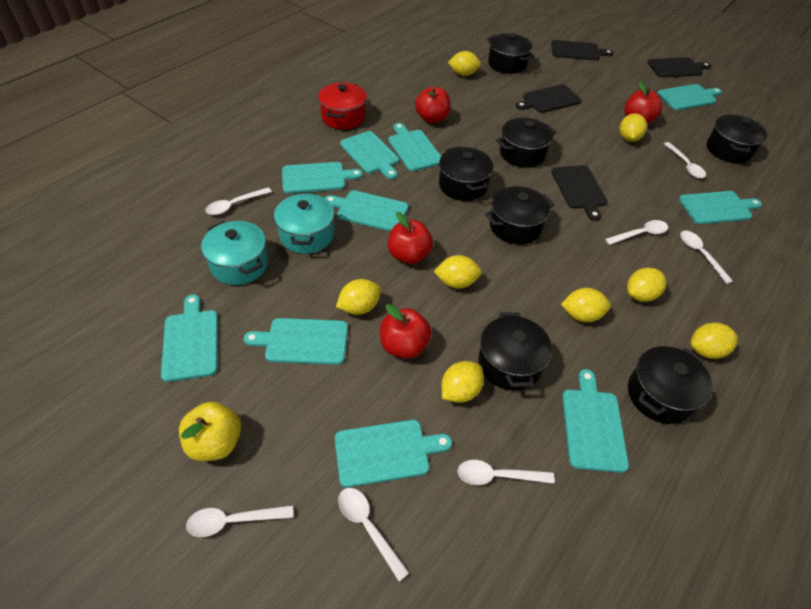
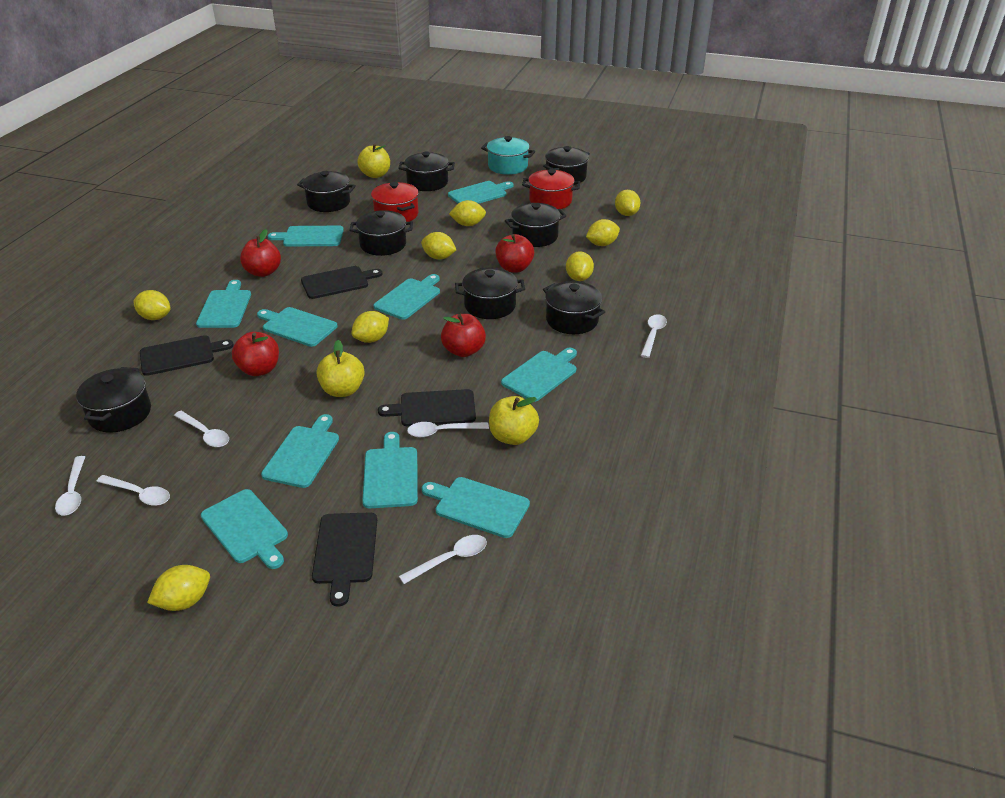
black pot: 7 -> 8
red pot: 1 -> 2
turquoise pot: 2 -> 1
white spoon: 7 -> 6
yellow apple: 1 -> 3

